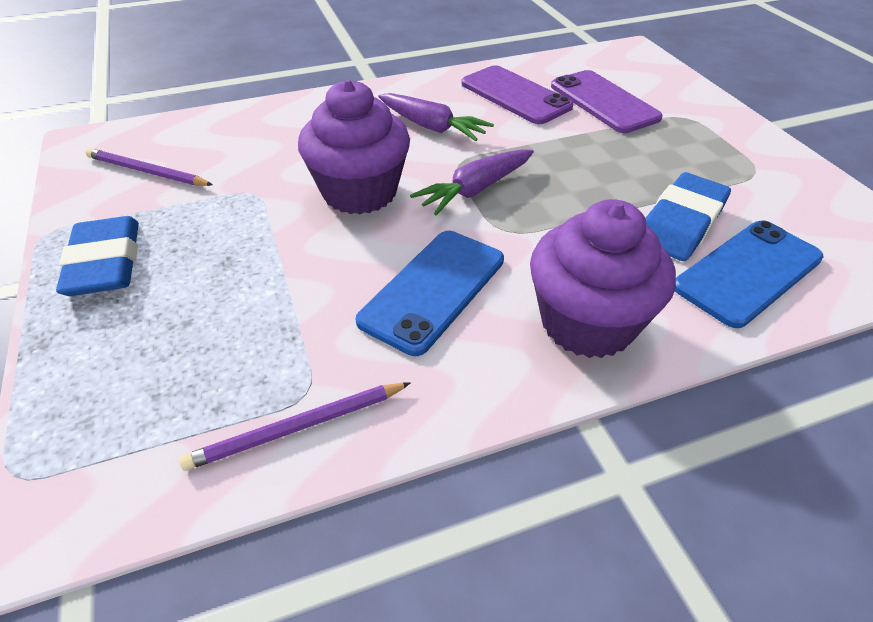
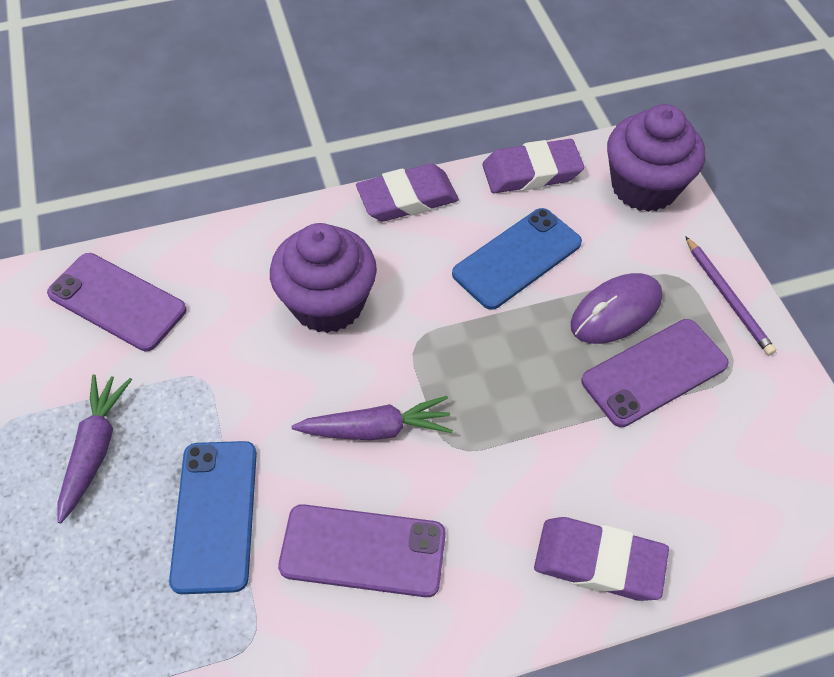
blue eraser: 2 -> 0
purple eraser: 0 -> 3
purple mouse: 0 -> 1
purple pencil: 2 -> 1
purple phone: 2 -> 3

